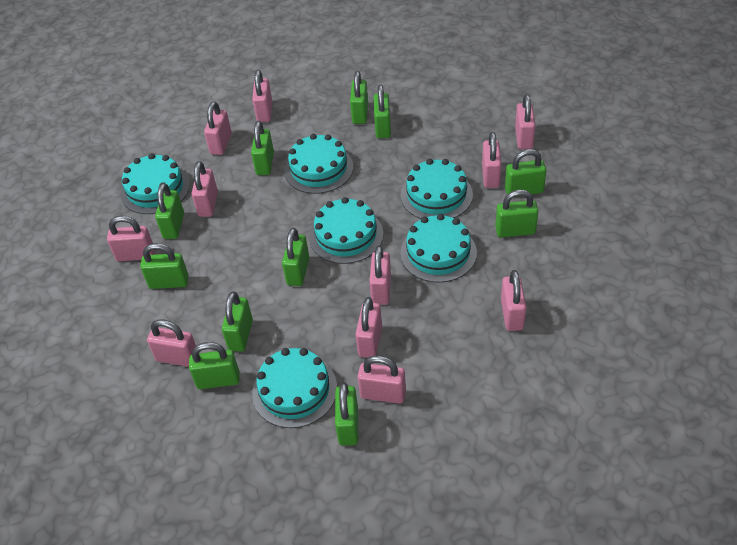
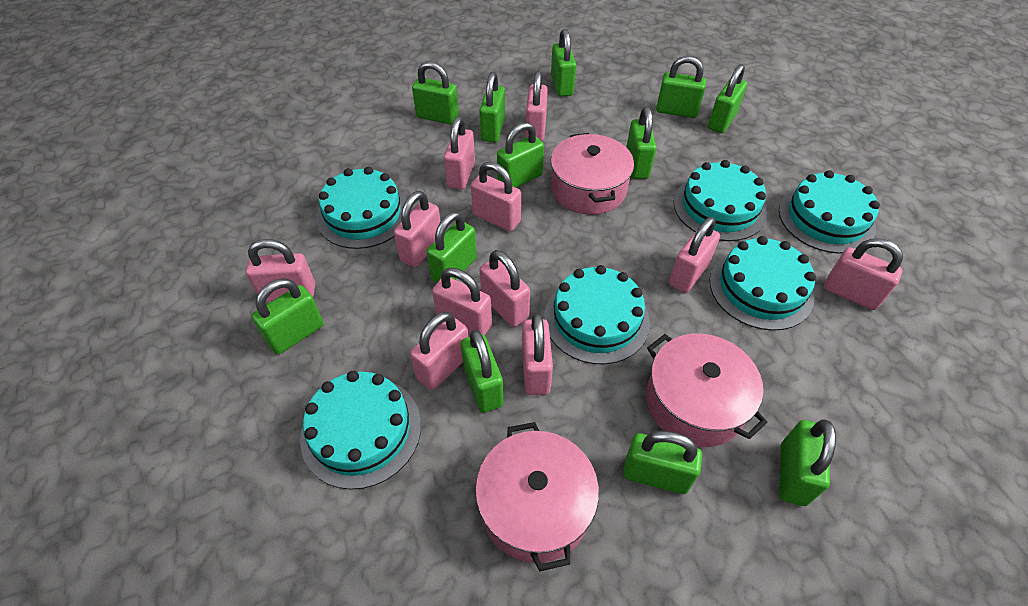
green padlock: 11 -> 12
pink pot: 0 -> 3

